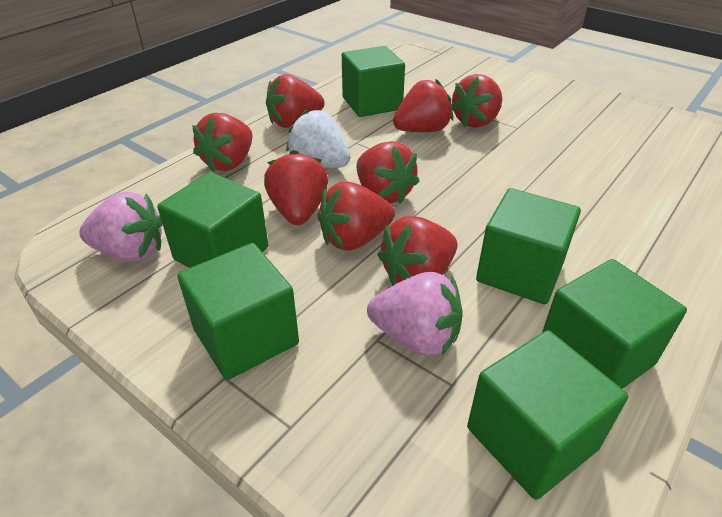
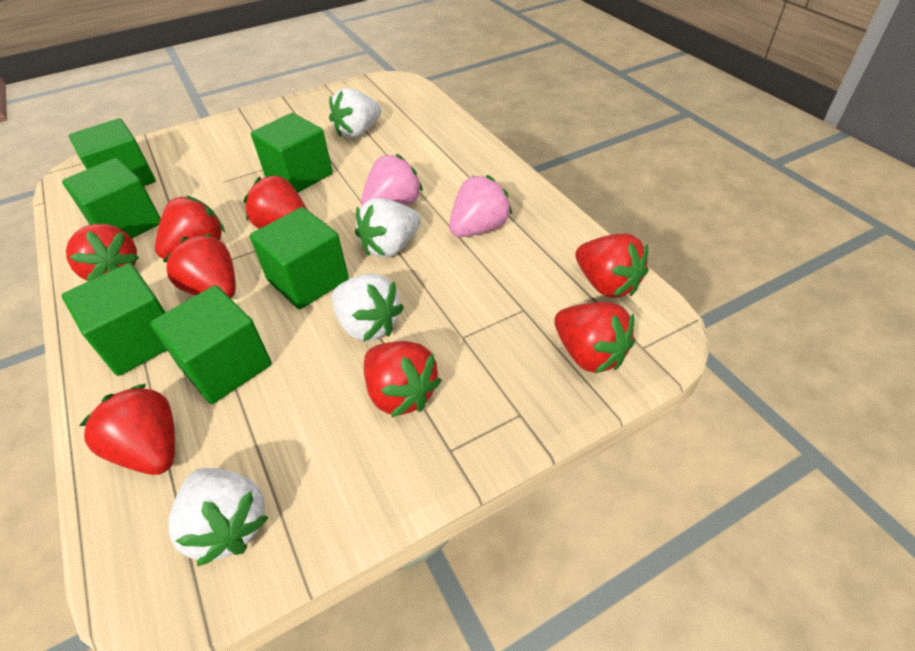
white strawberry: 1 -> 4

